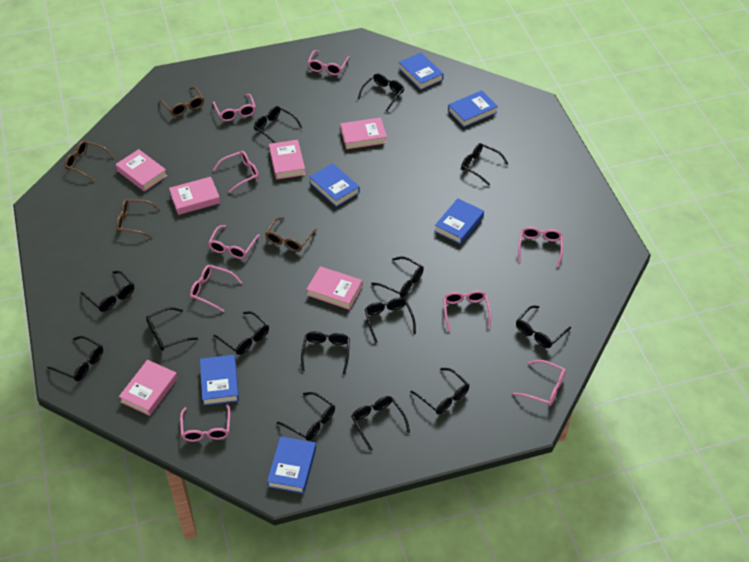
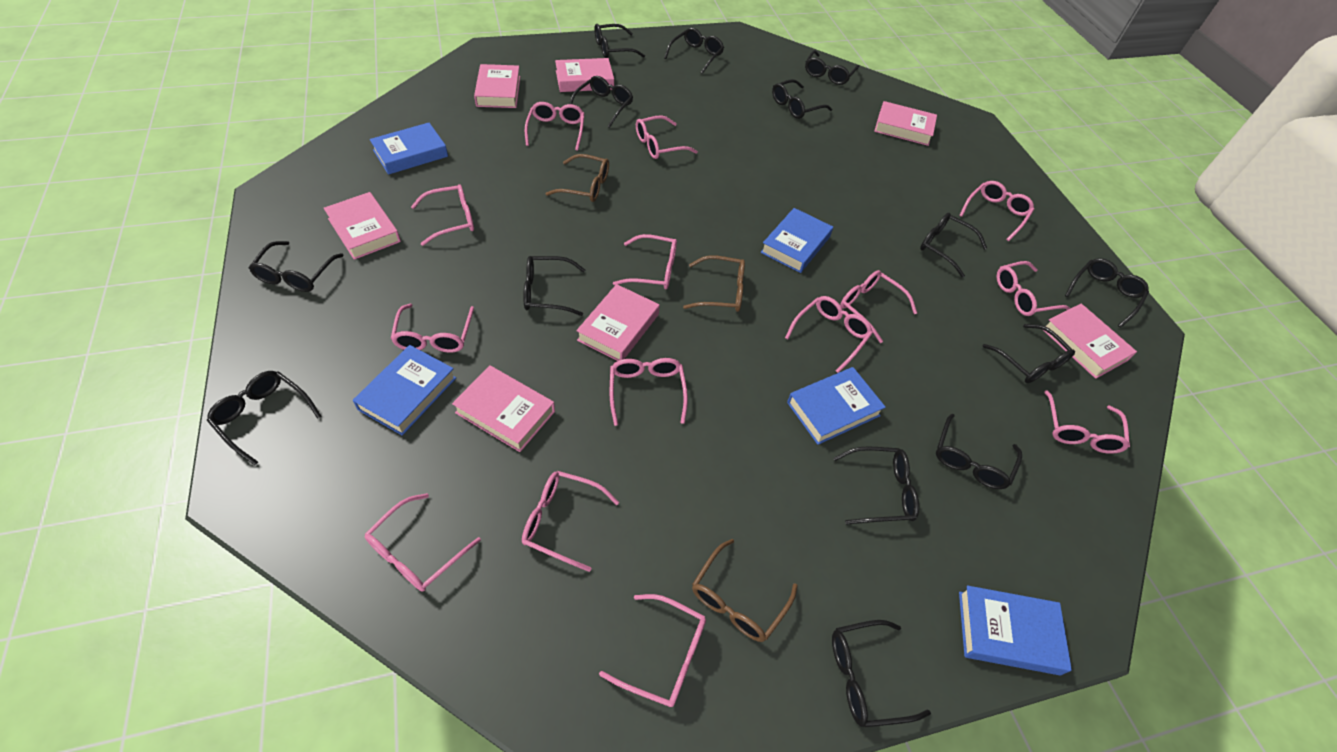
blue book: 6 -> 5
brown glasses: 4 -> 3
pink book: 6 -> 7
pink glasses: 9 -> 14

